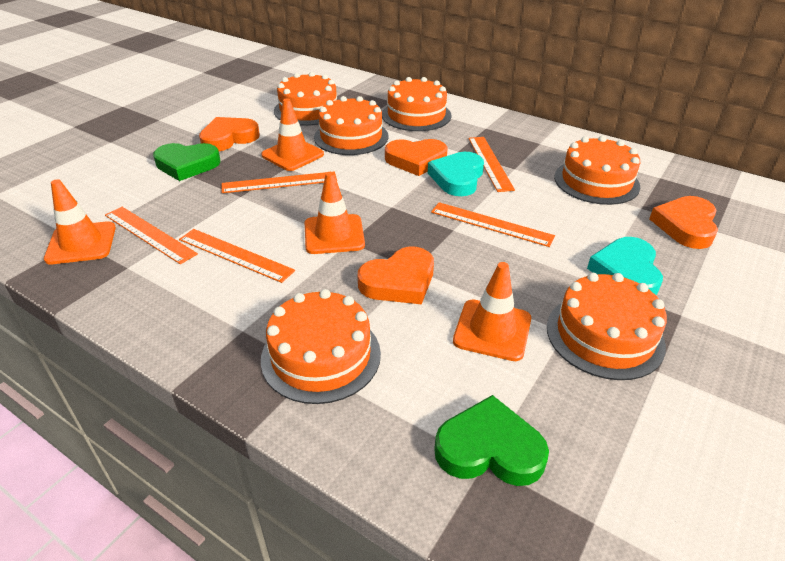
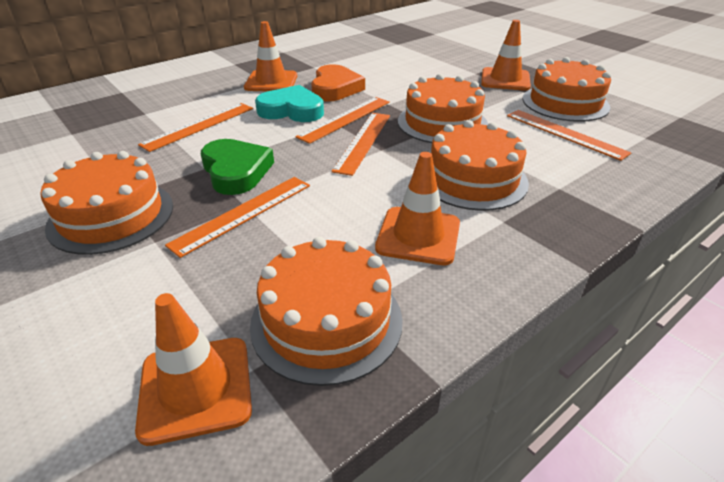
green heart: 2 -> 1
orange cake: 6 -> 5
orange heart: 4 -> 1
turquoise heart: 2 -> 1

